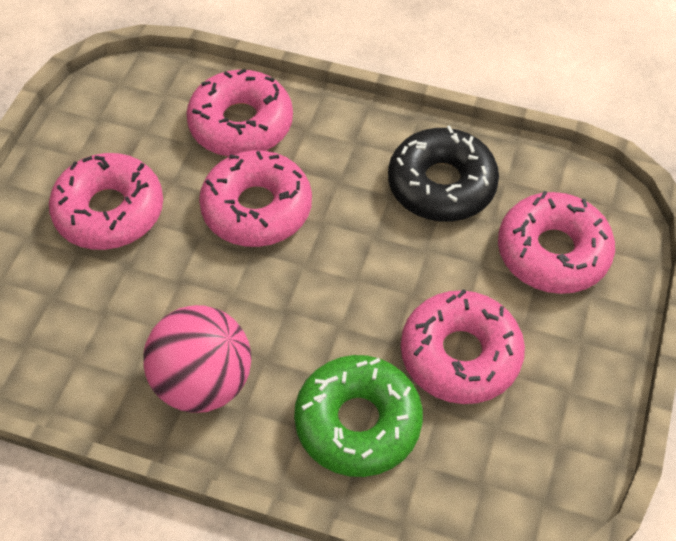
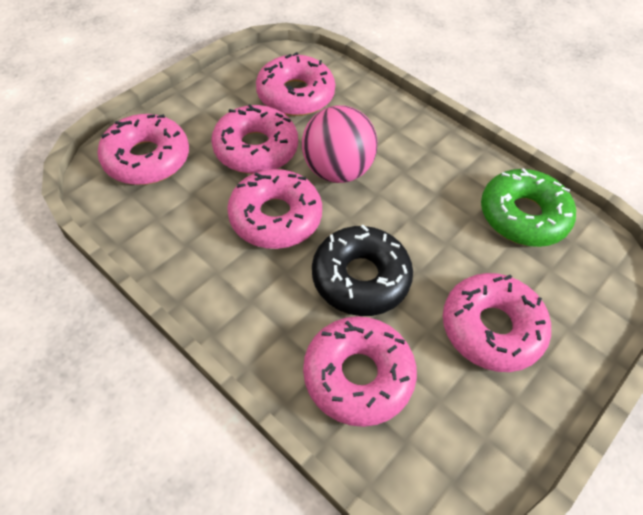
pink donut: 5 -> 6

